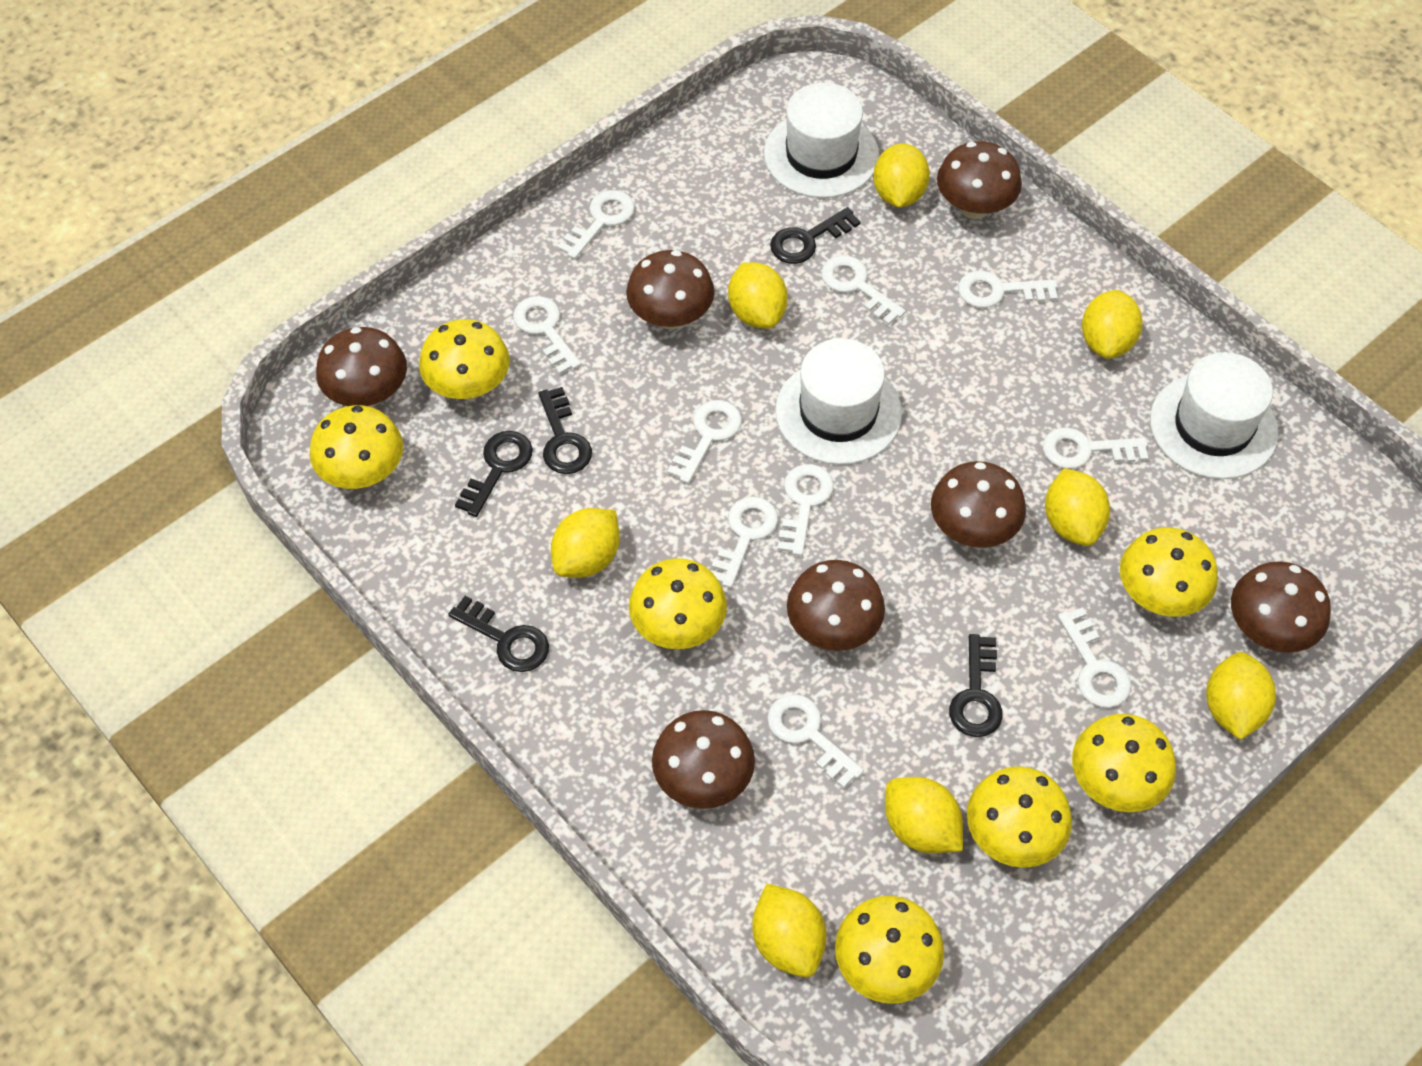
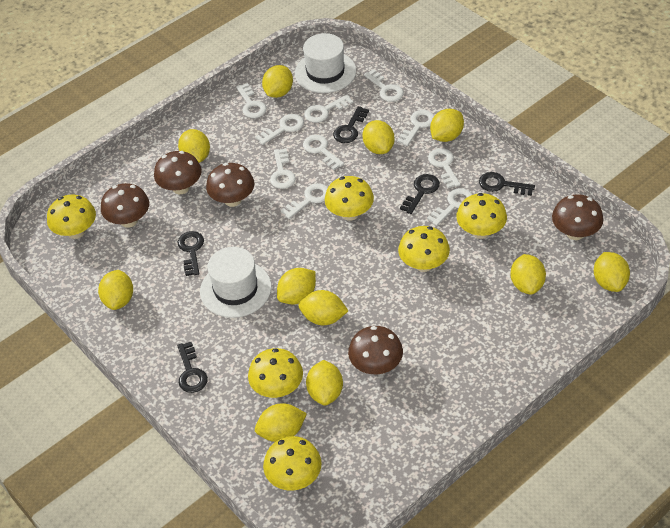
brown mushroom: 7 -> 5
white hat: 3 -> 2
yellow lemon: 8 -> 11
yellow mushroom: 7 -> 6

